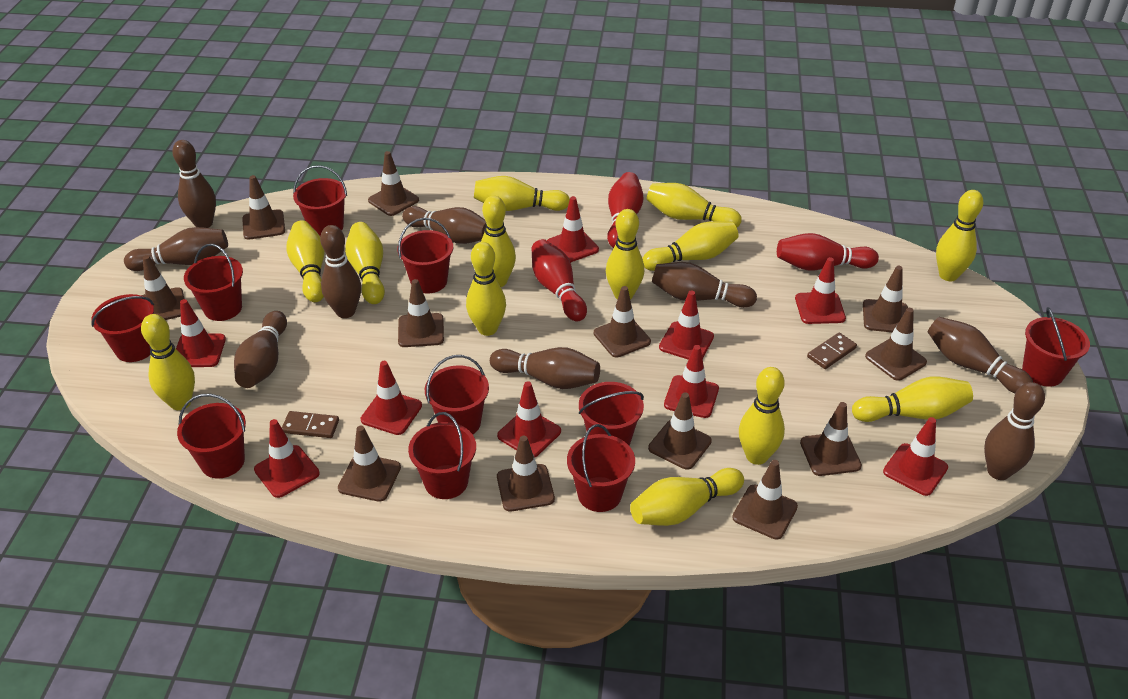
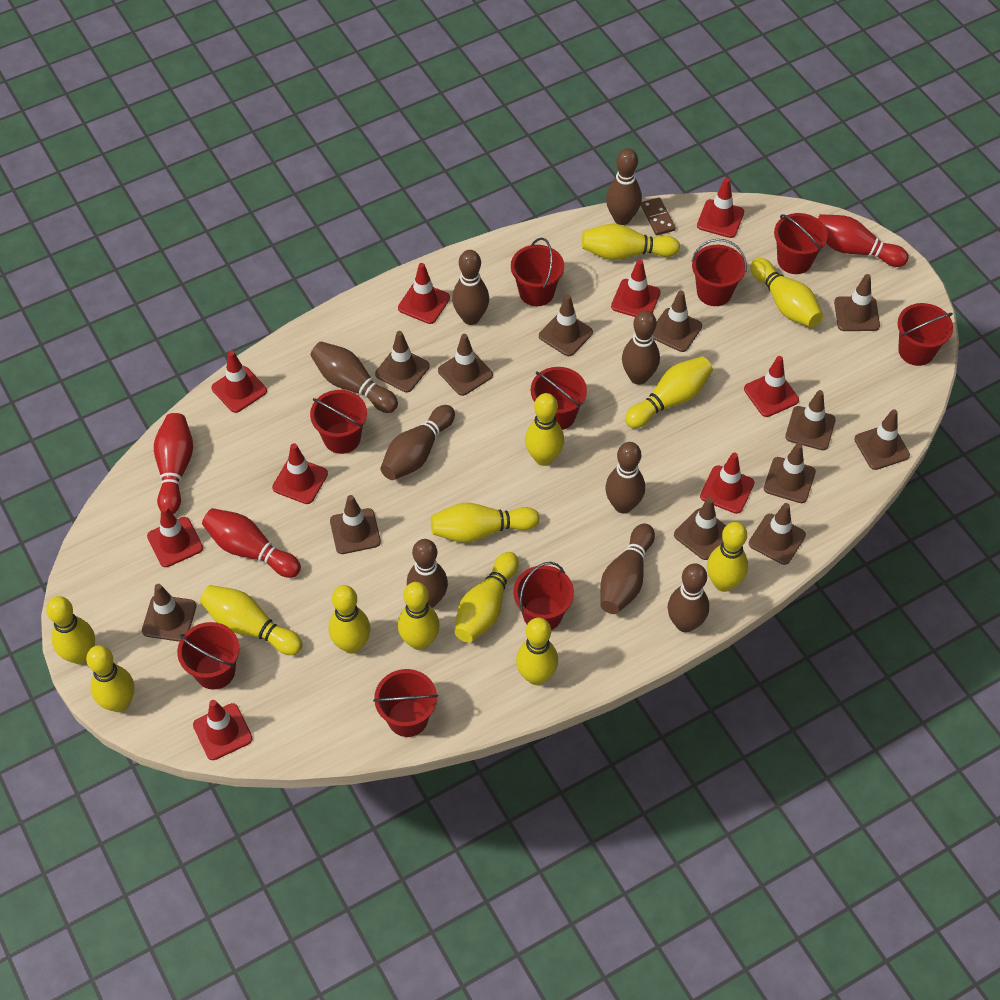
brown domino: 2 -> 1
red bucket: 10 -> 9

